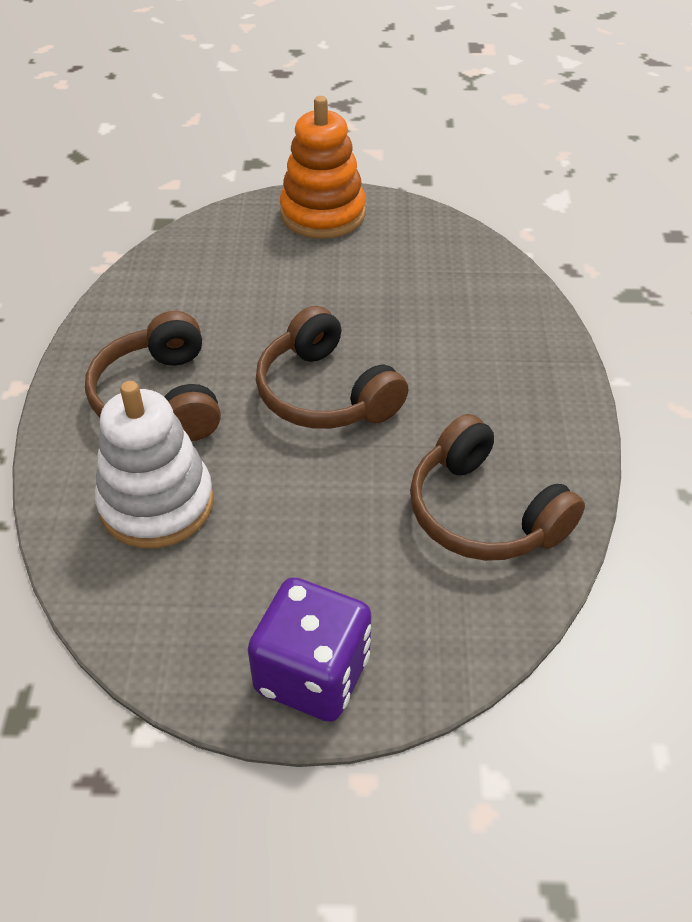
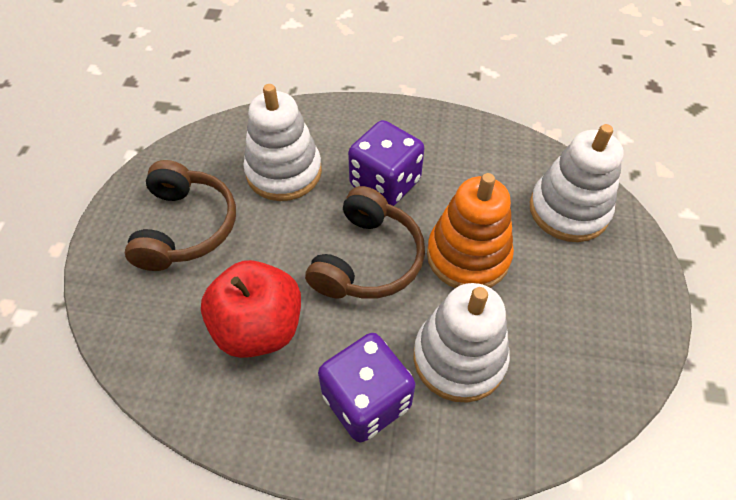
brown headphones: 3 -> 2
purple dice: 1 -> 2
red apple: 0 -> 1
white stacking toy: 1 -> 3

